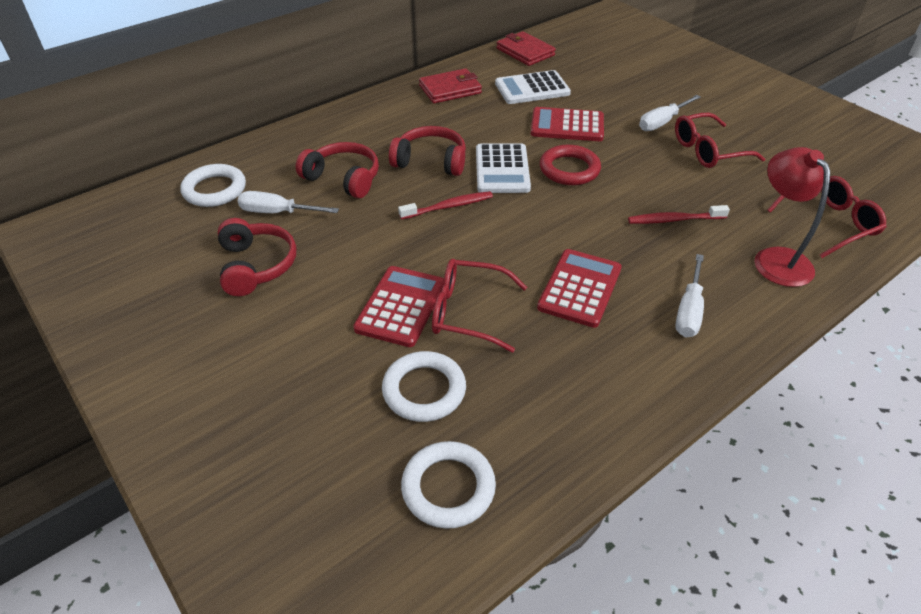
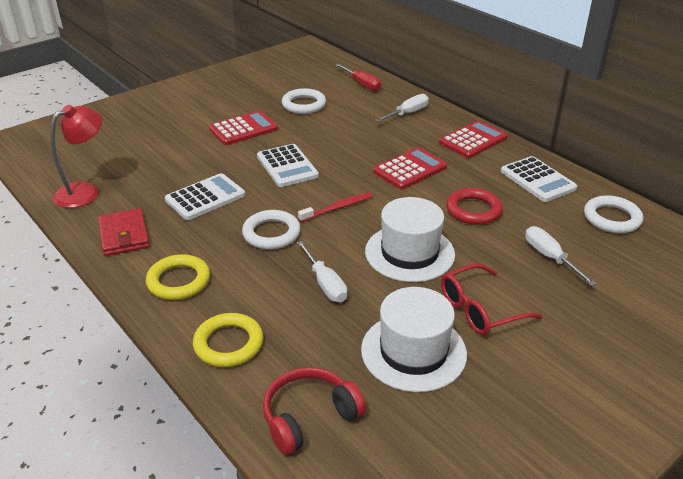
red glasses: 3 -> 1
red headphones: 3 -> 1
red screwdriver: 0 -> 1
red toothbrush: 2 -> 1
red wallet: 2 -> 1
white calculator: 2 -> 3
white hat: 0 -> 2
yellow ring: 0 -> 2

